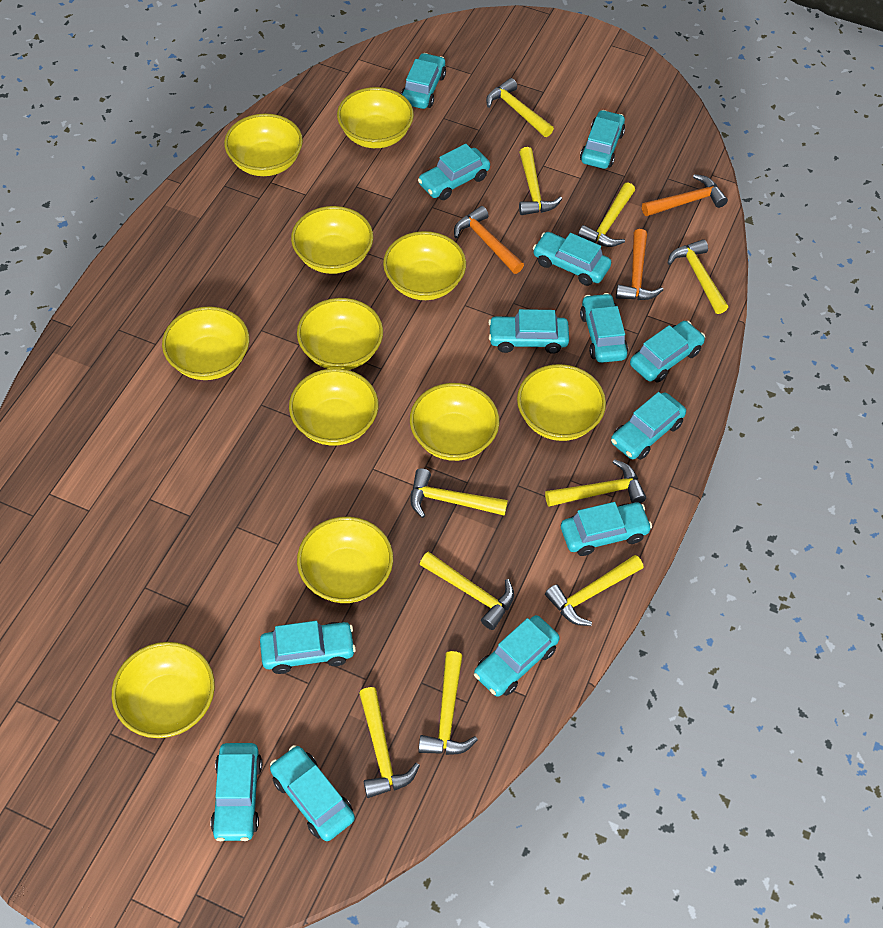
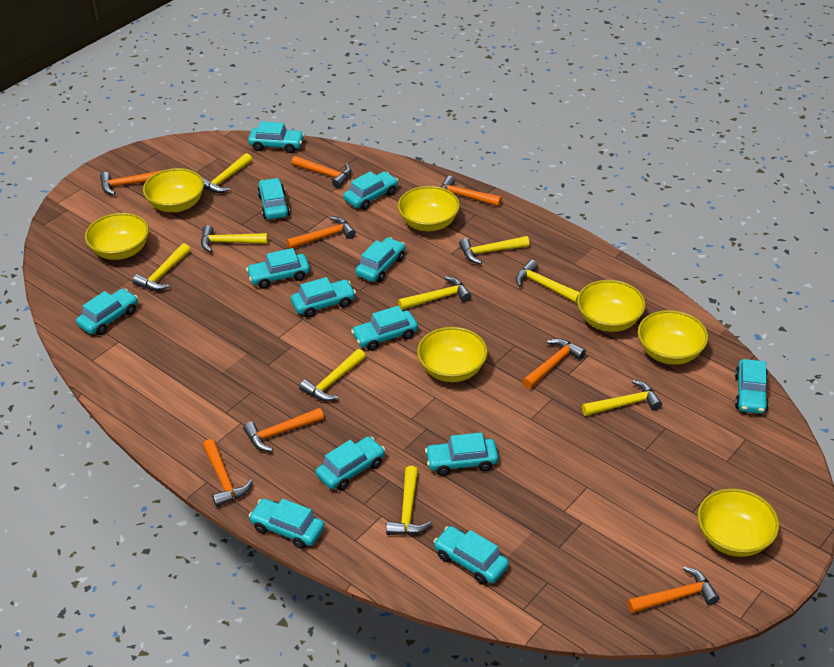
orange hammer: 3 -> 8
yellow bowl: 11 -> 7
yellow hammer: 10 -> 9

